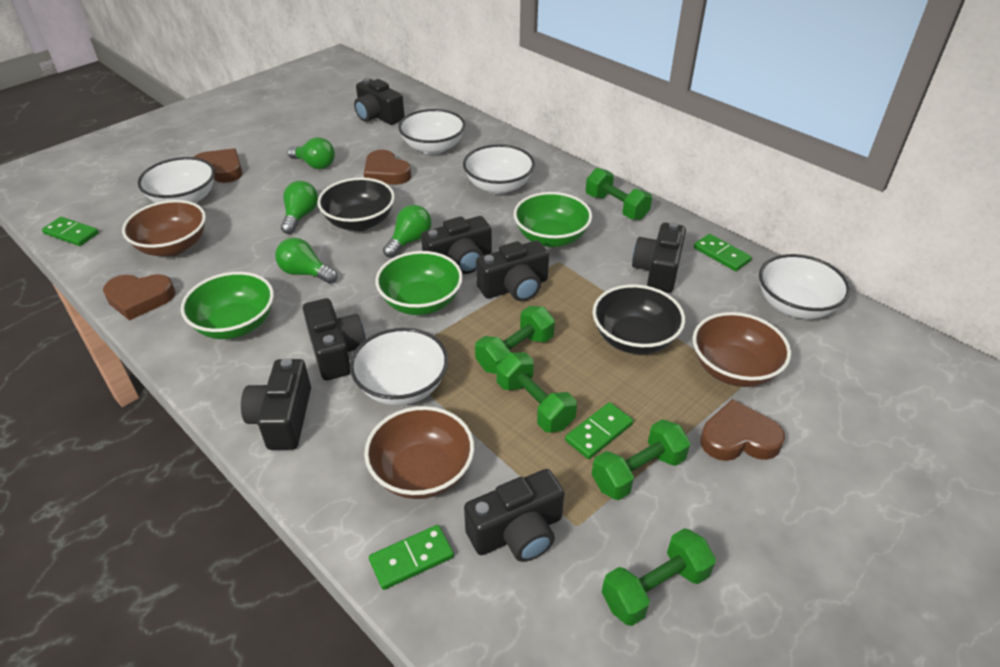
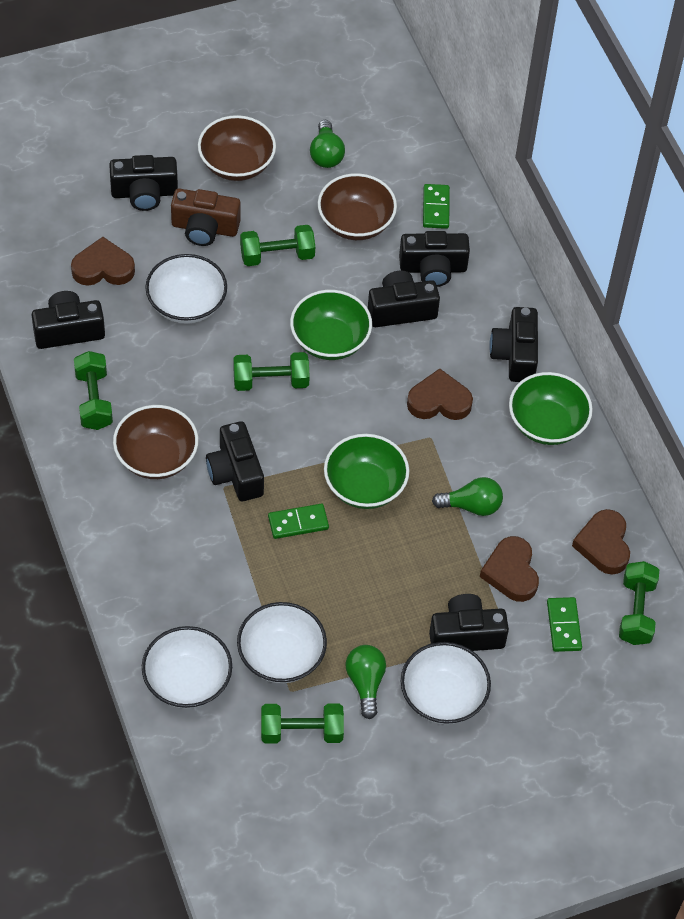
black bowl: 2 -> 0
brown camera: 0 -> 1
green domino: 4 -> 3
green light bulb: 4 -> 3
white bowl: 5 -> 4

